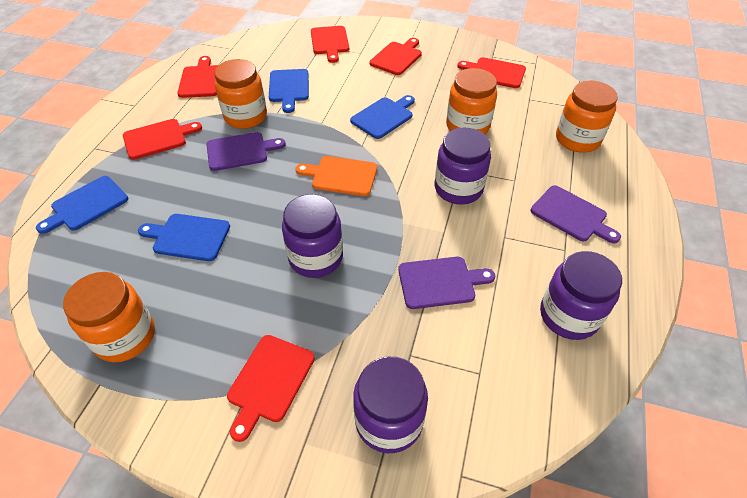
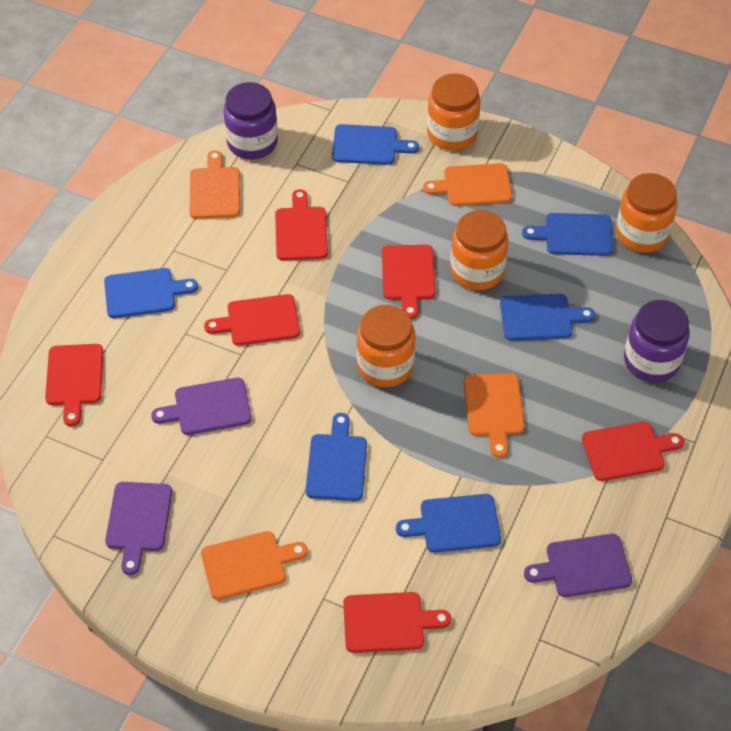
blue cutting board: 4 -> 6
orange cutting board: 1 -> 4
purple jar: 4 -> 2

